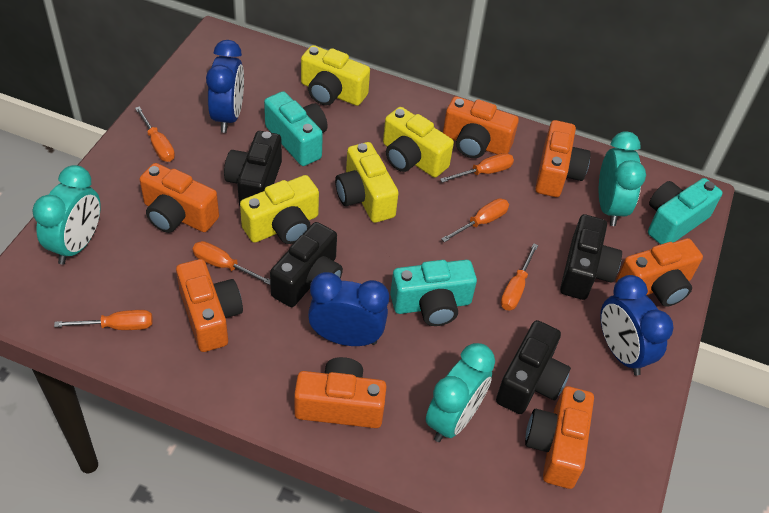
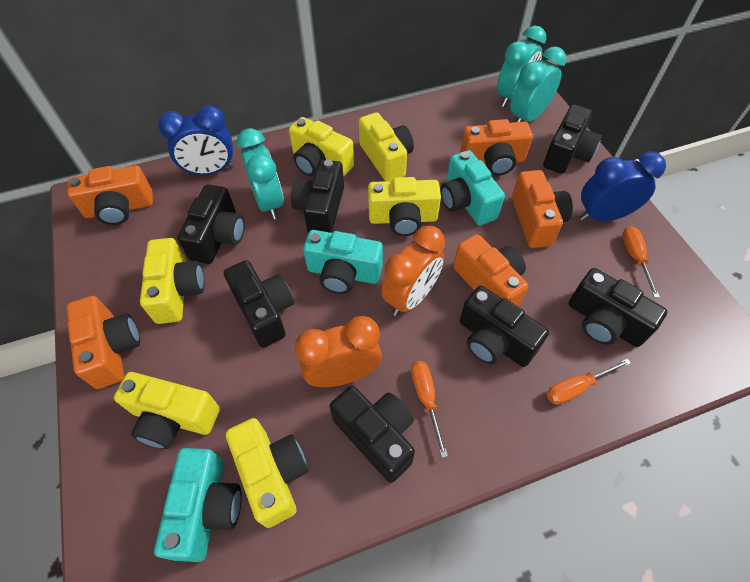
black camera: 4 -> 7
blue clock: 3 -> 2
orange camera: 7 -> 5
orange clock: 0 -> 2
orange screwdriver: 6 -> 3
yellow camera: 4 -> 6

